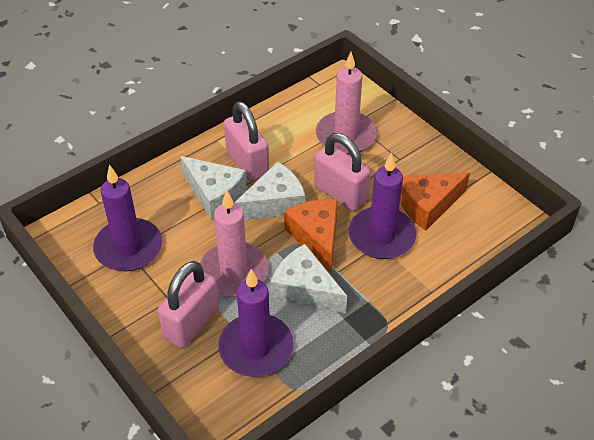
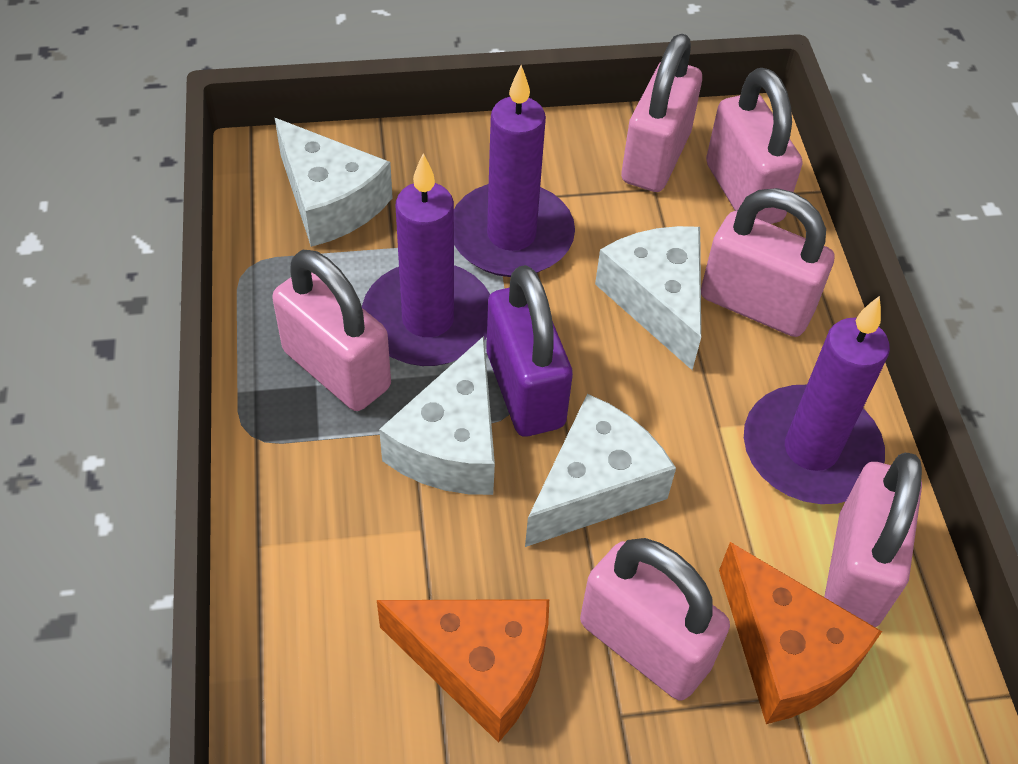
pink candle: 2 -> 0
pink padlock: 3 -> 6
purple padlock: 0 -> 1
white cheese: 3 -> 4

